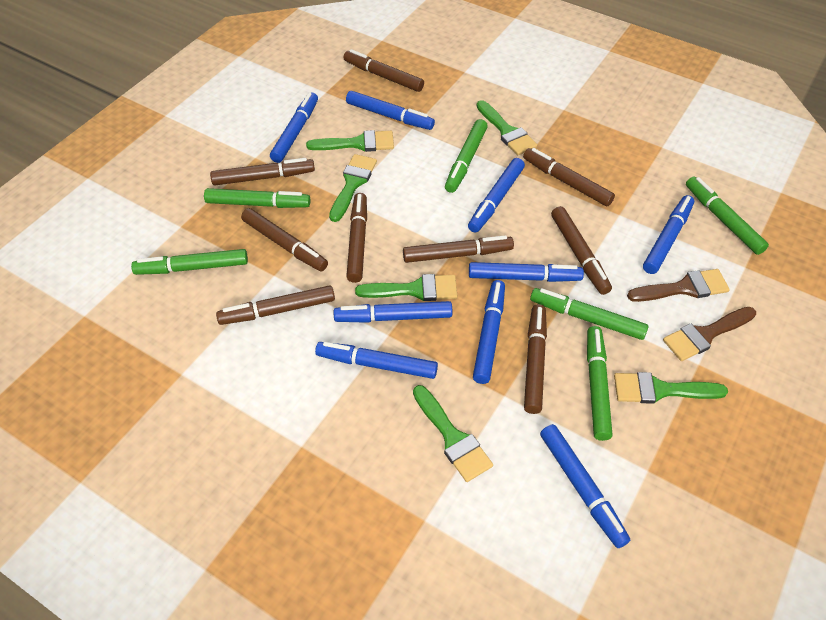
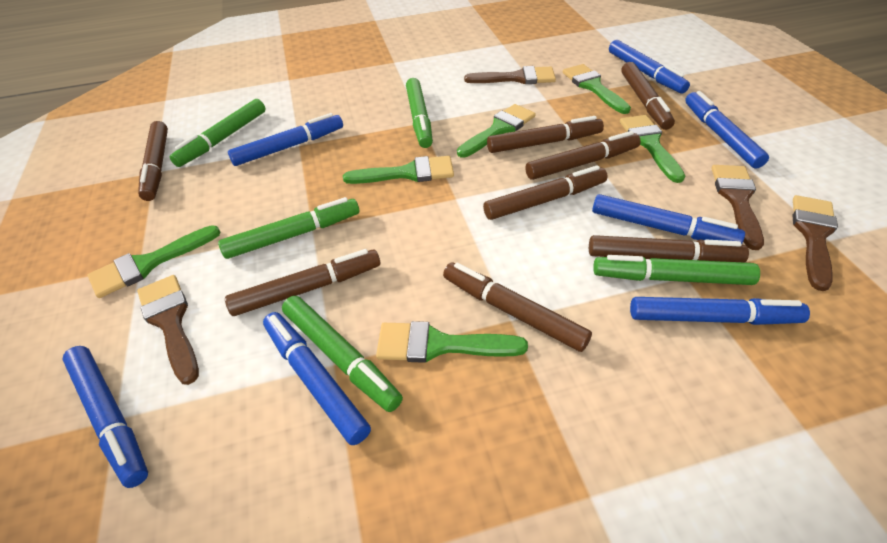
blue marker: 9 -> 7
brown brush: 2 -> 4
brown marker: 9 -> 8
green marker: 6 -> 5

